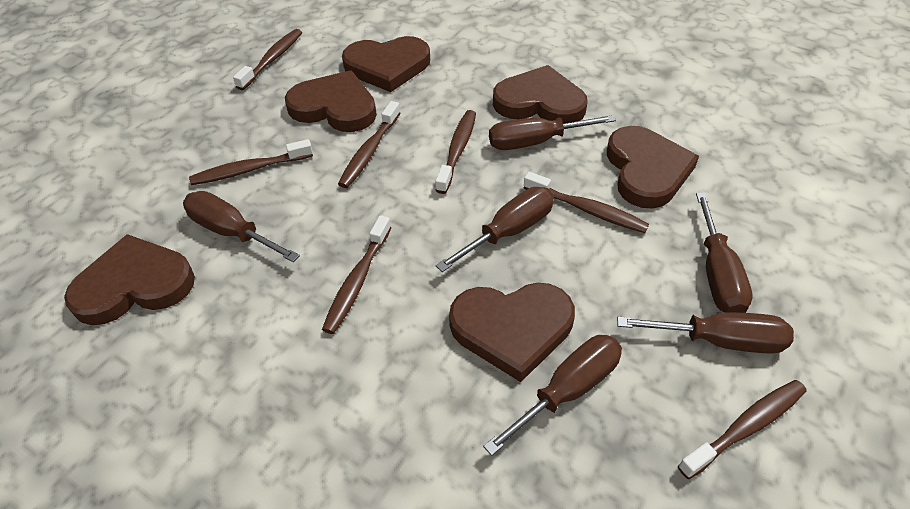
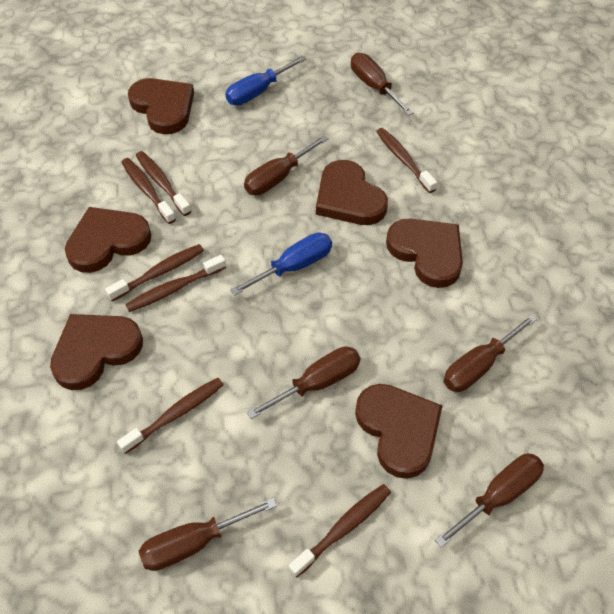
blue screwdriver: 0 -> 2

